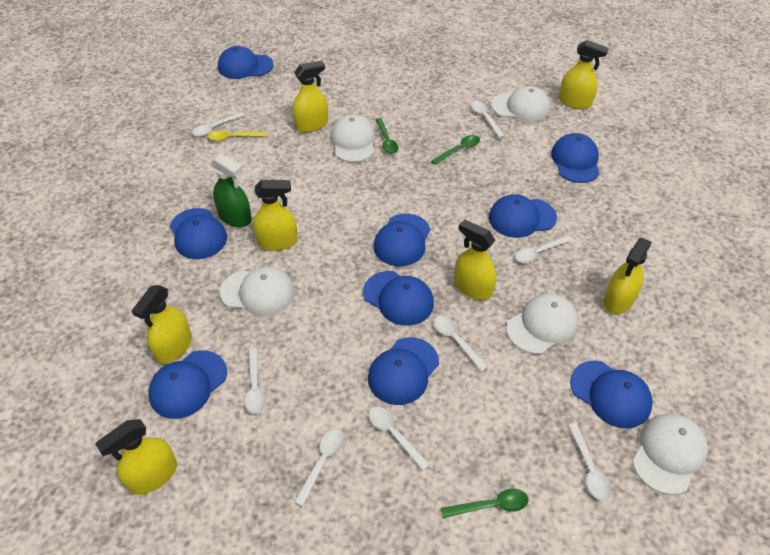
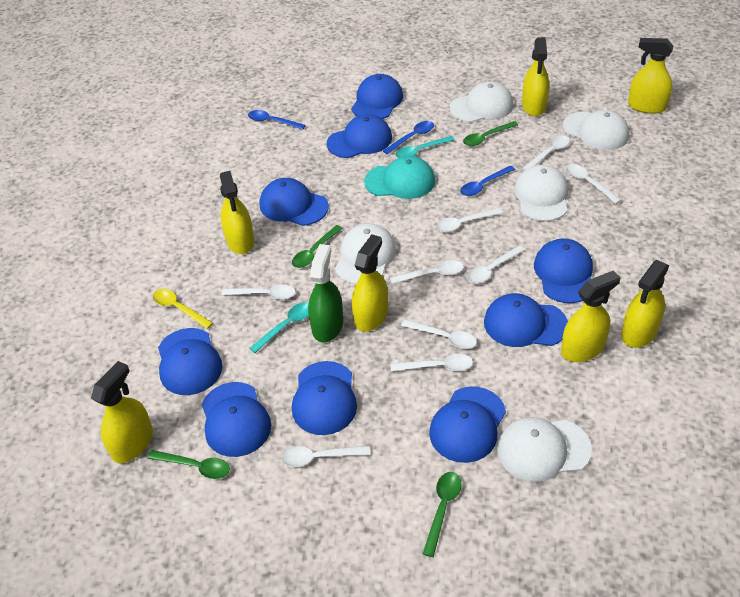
blue spoon: 0 -> 3
green spoon: 3 -> 4
turquoise cap: 0 -> 1
turquoise spoon: 0 -> 2
white spoon: 8 -> 9

